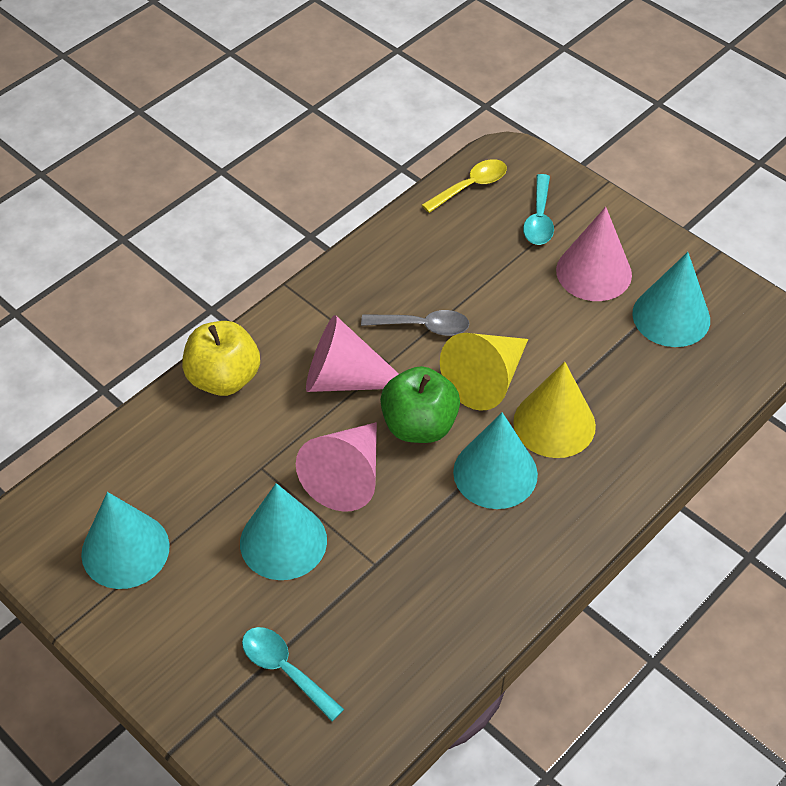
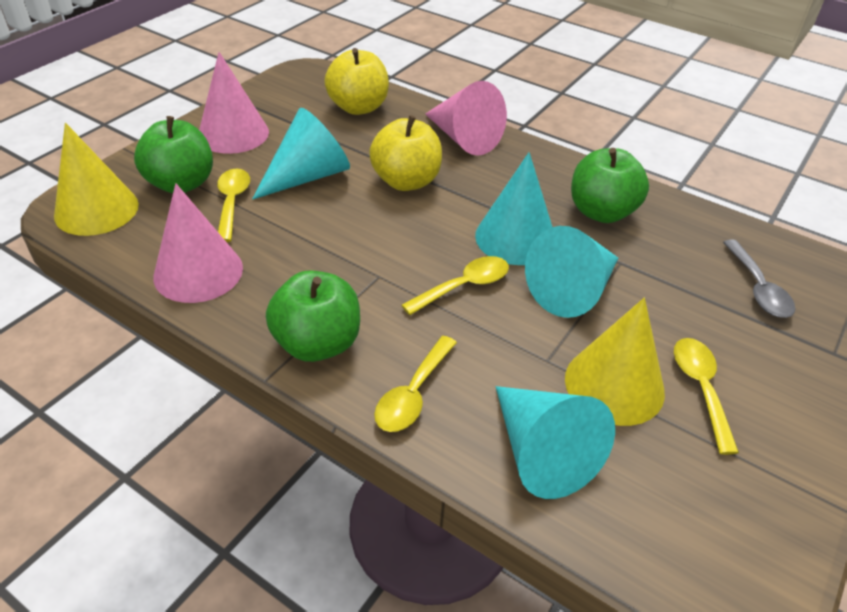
green apple: 1 -> 3
turquoise spoon: 2 -> 0
yellow apple: 1 -> 2
yellow spoon: 1 -> 4

